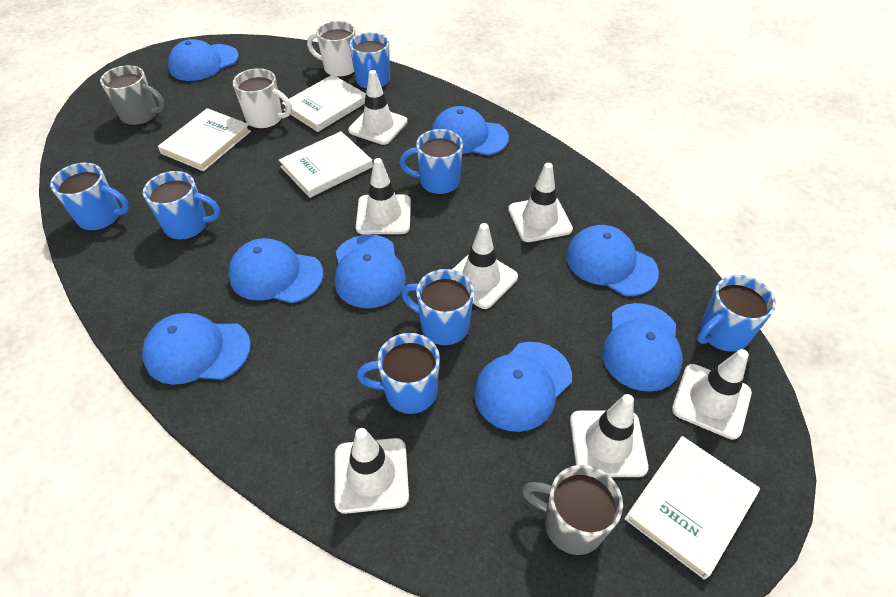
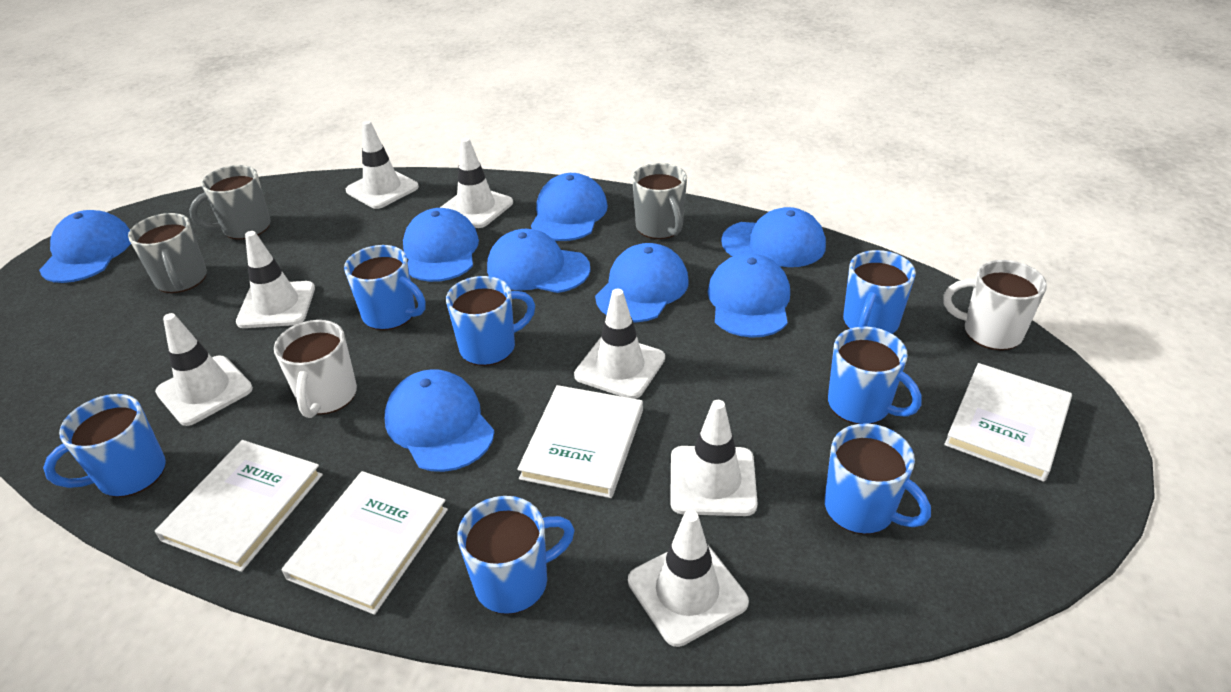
grey mug: 2 -> 3

